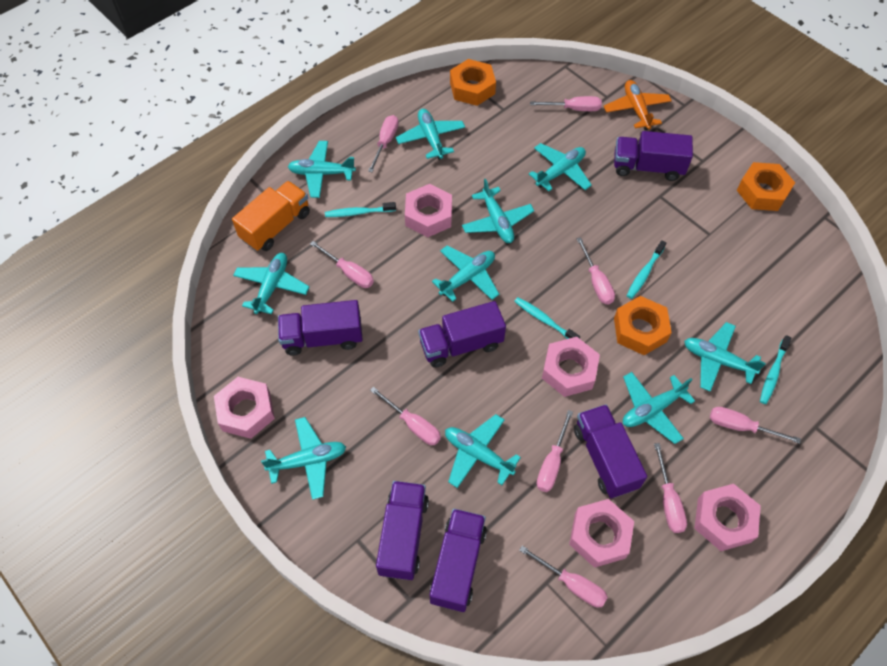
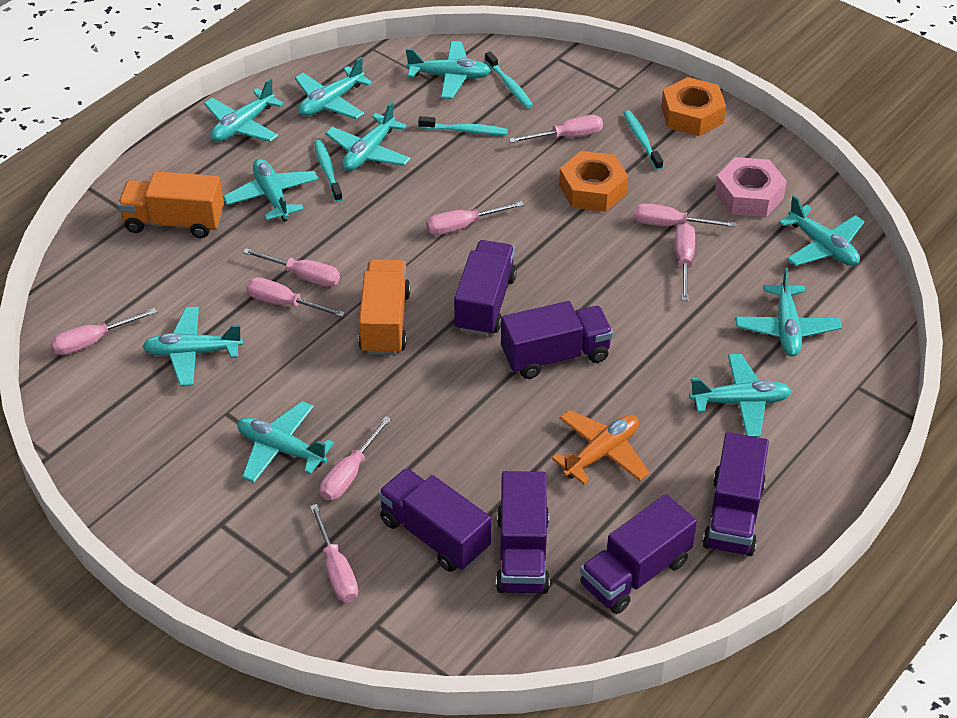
orange nut: 3 -> 2
orange truck: 1 -> 2
pink nut: 5 -> 1

